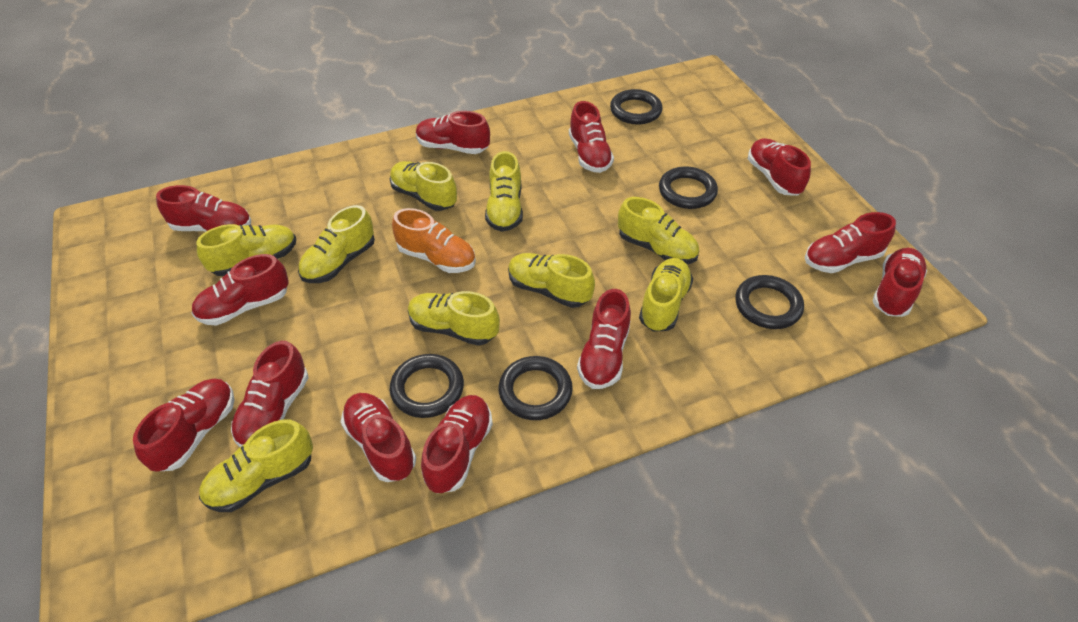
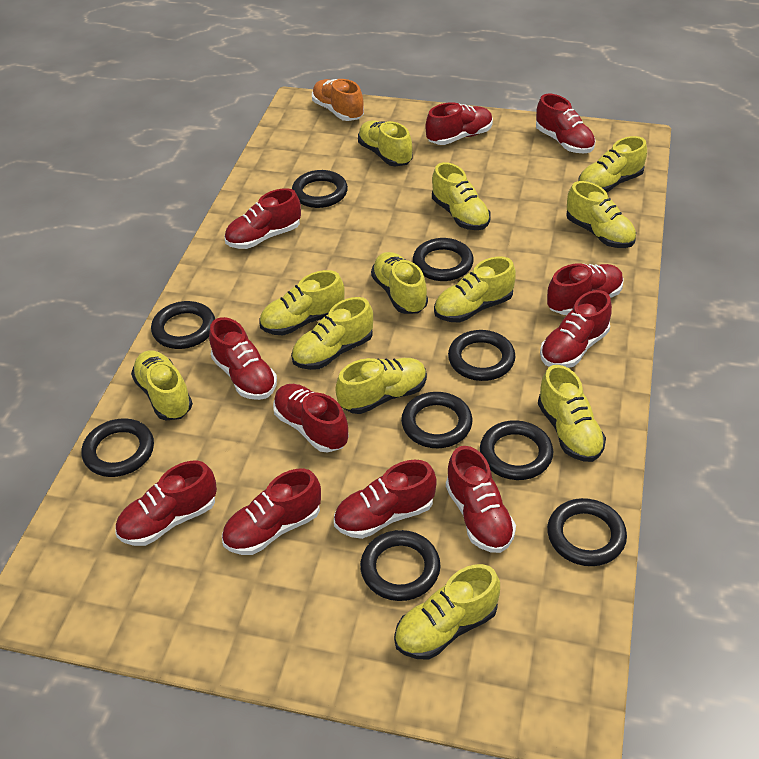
black ring: 5 -> 9
red shoe: 12 -> 11
yellow shoe: 9 -> 12

